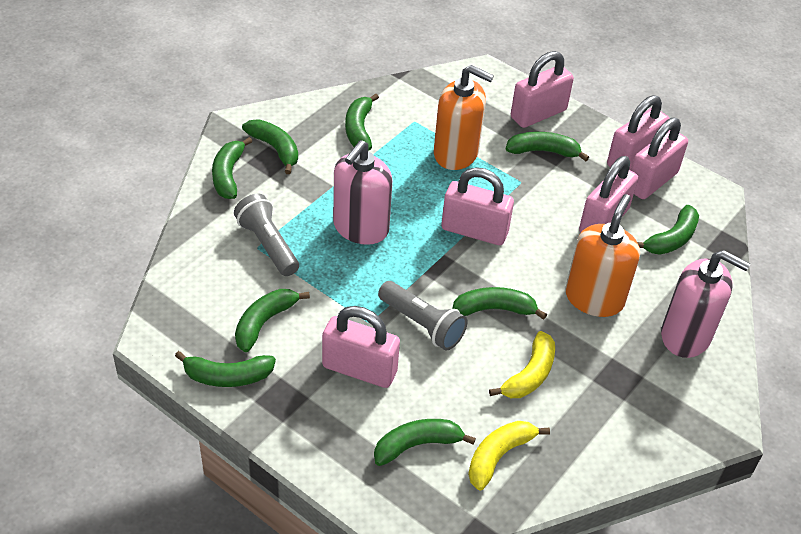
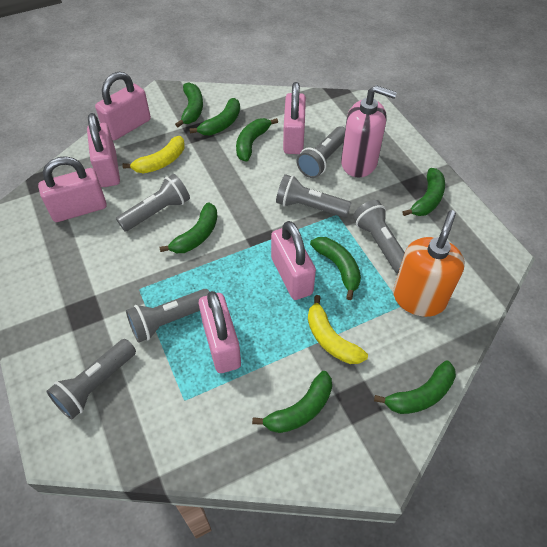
green banana: 9 -> 8
grey flashlight: 2 -> 6
orange soap dispenser: 2 -> 1
pink soap dispenser: 2 -> 1

